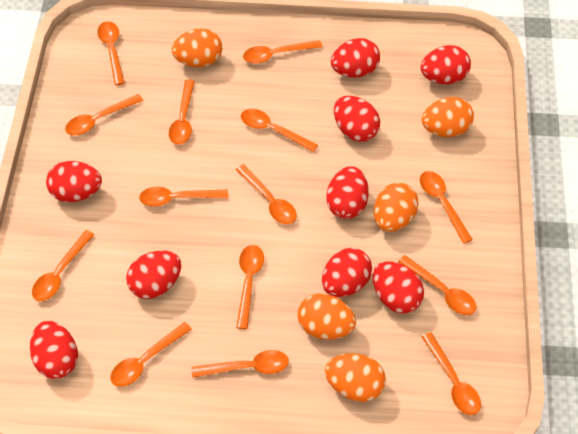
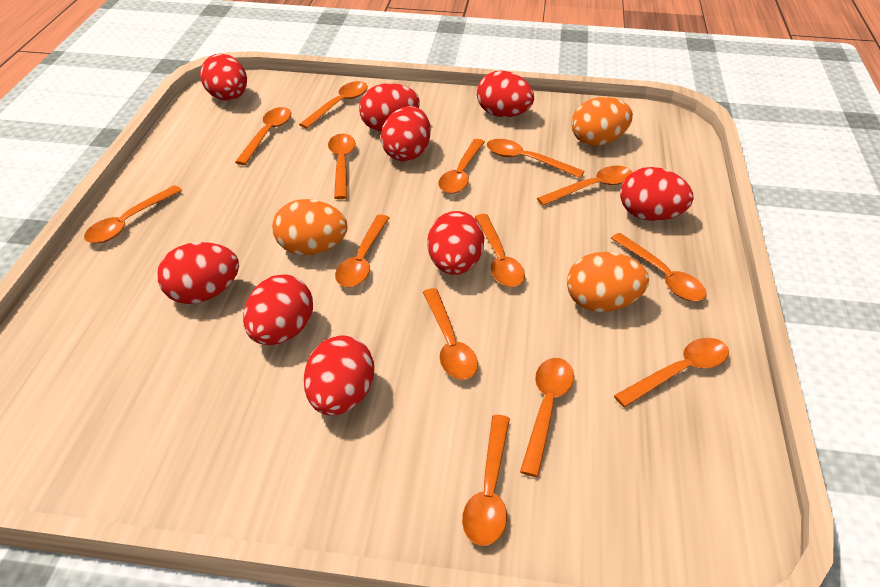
orange egg: 5 -> 3

